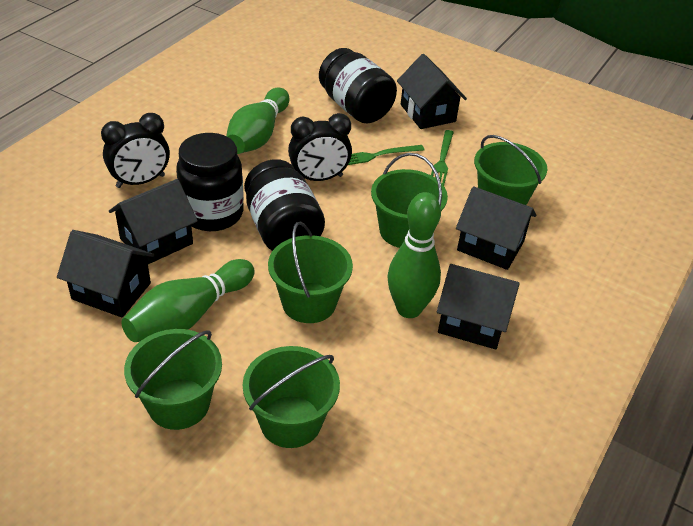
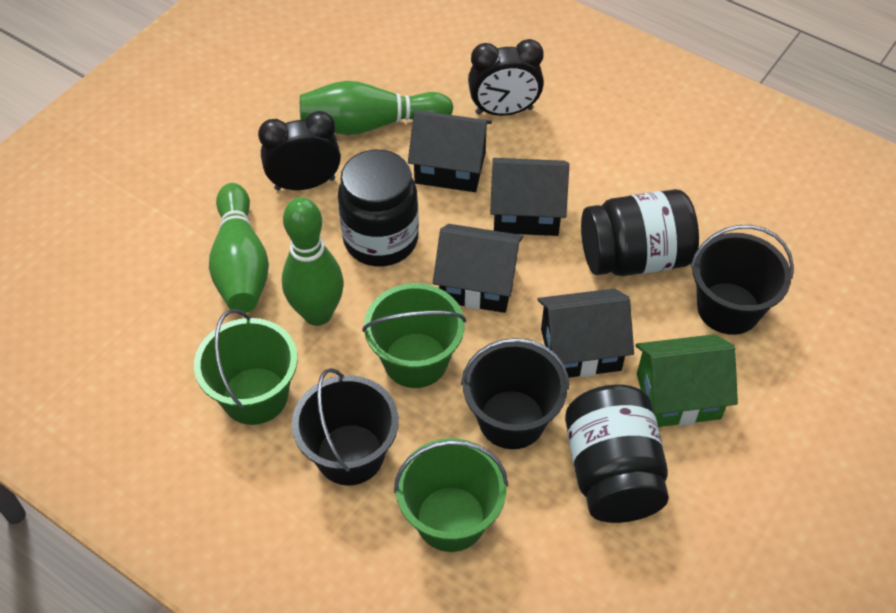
black bucket: 0 -> 3
black house: 5 -> 4
green bucket: 5 -> 3
green fork: 2 -> 0
green house: 0 -> 1

